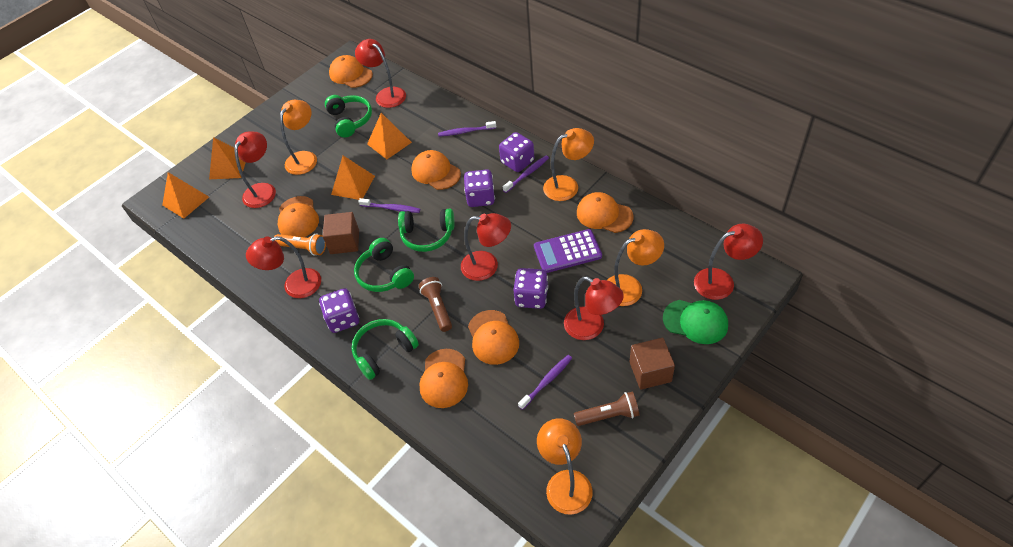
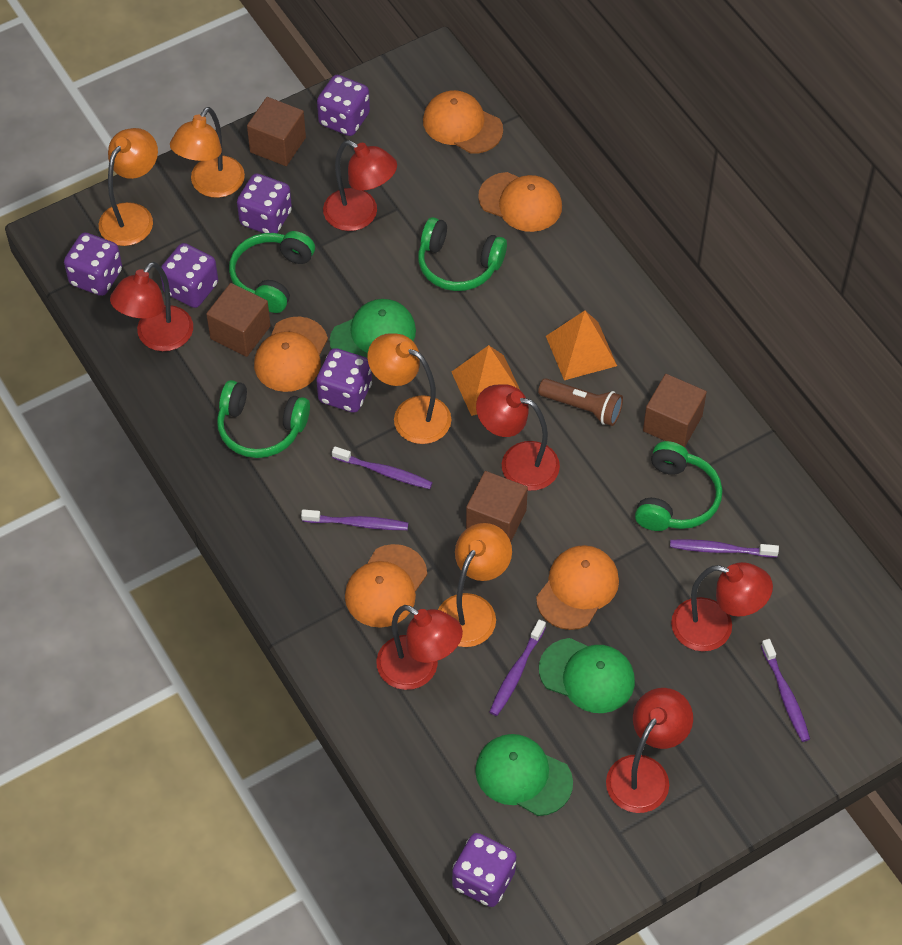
brown cube: 2 -> 4
brown flashlight: 2 -> 1
green cap: 1 -> 3
orange cap: 6 -> 5
orange flashlight: 1 -> 0
orange pyramid: 4 -> 2
purple calculator: 1 -> 0
purple dice: 4 -> 6
purple toothbrush: 4 -> 5

